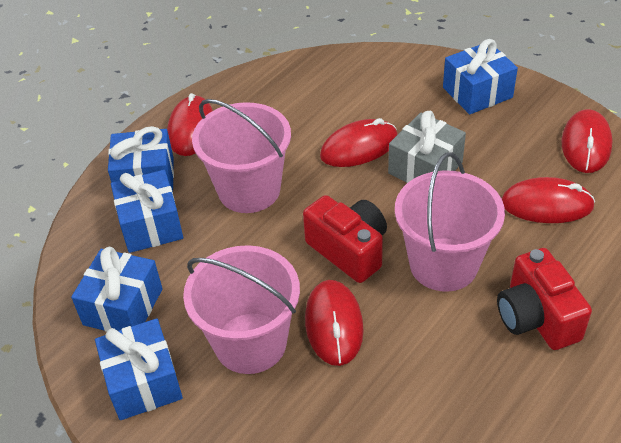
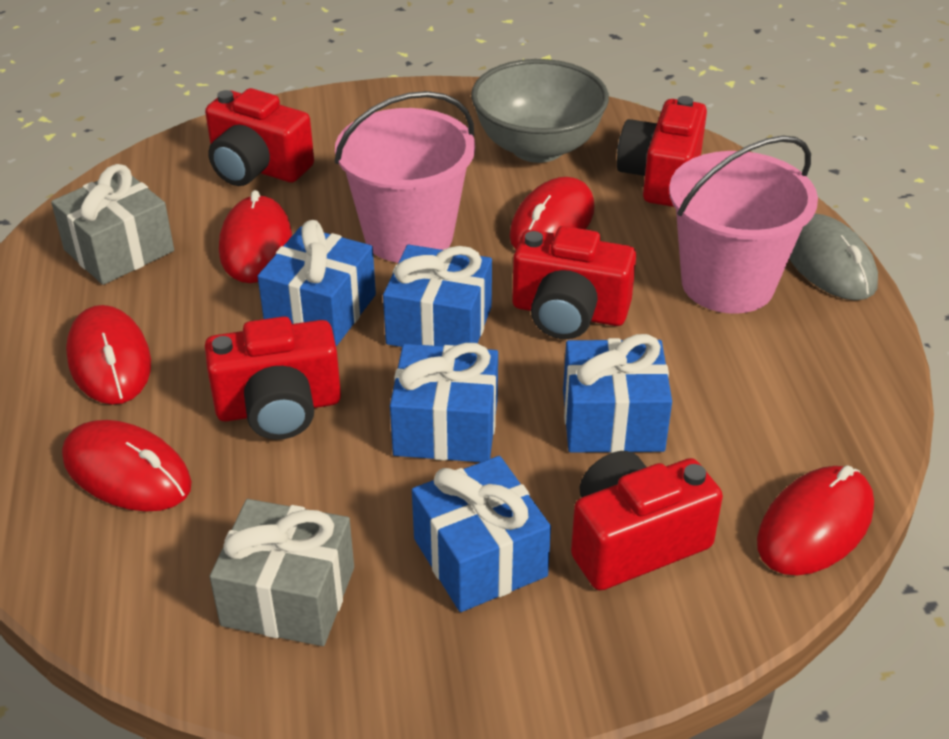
grey bowl: 0 -> 1
grey gift: 1 -> 2
grey mouse: 0 -> 1
pink bucket: 3 -> 2
red camera: 2 -> 5

